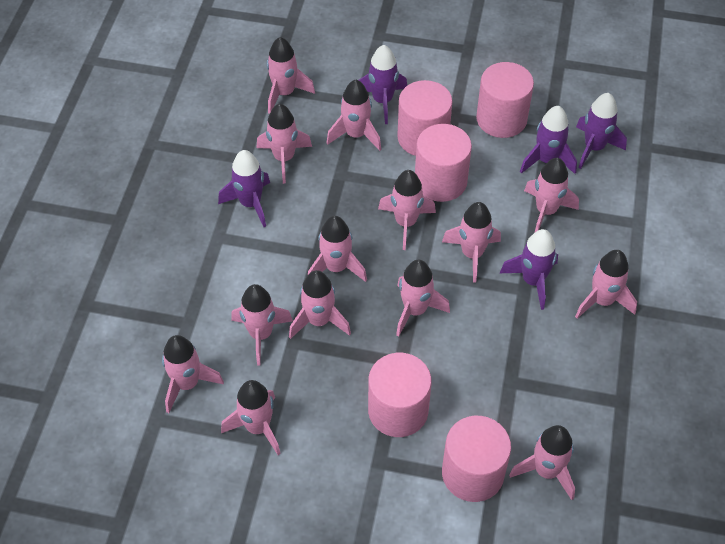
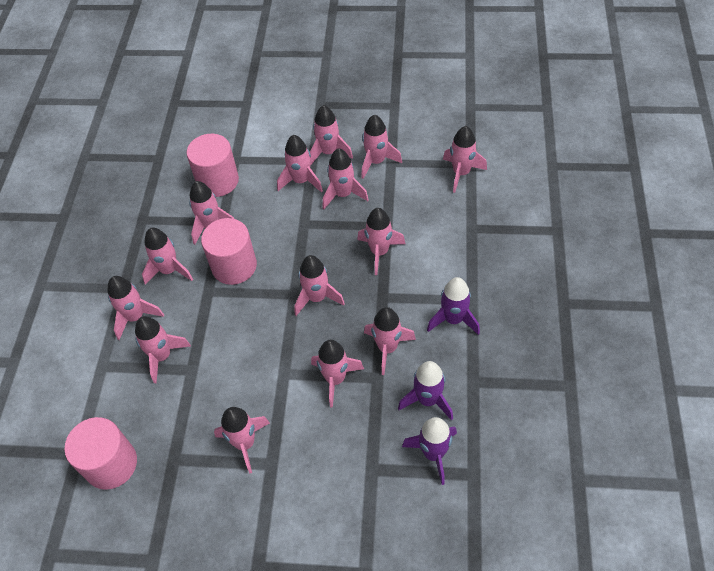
pink cylinder: 5 -> 3
purple rocket: 5 -> 3

